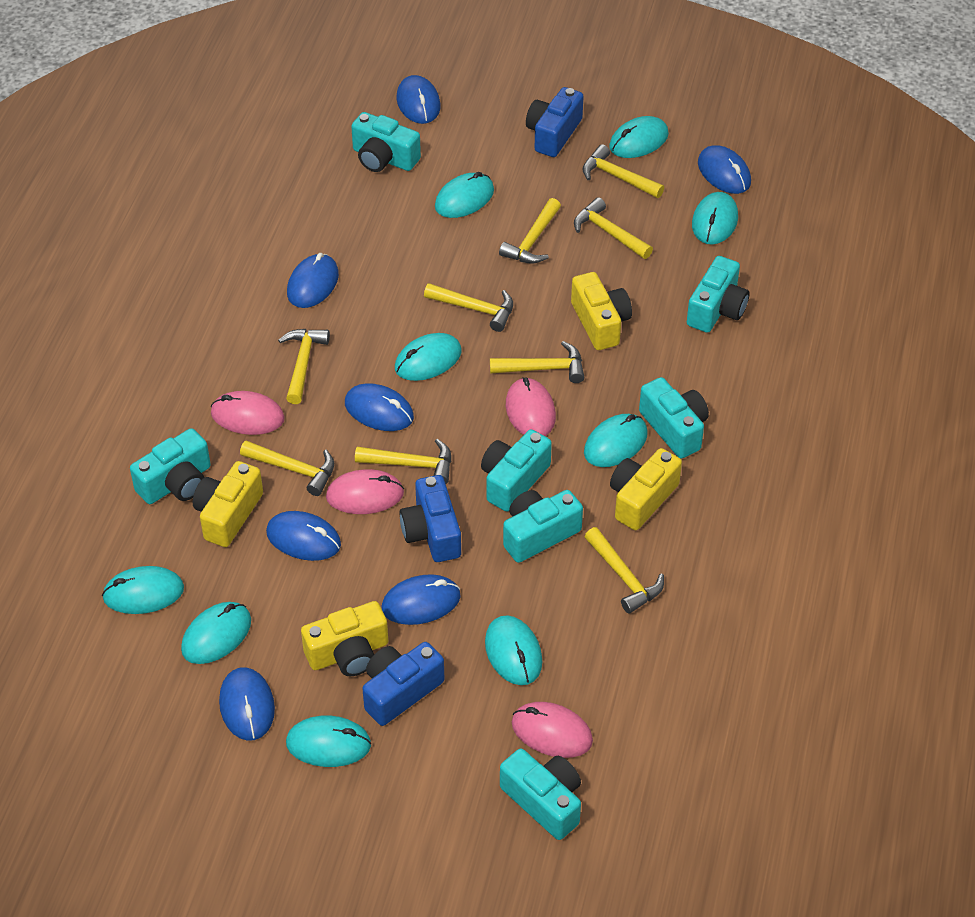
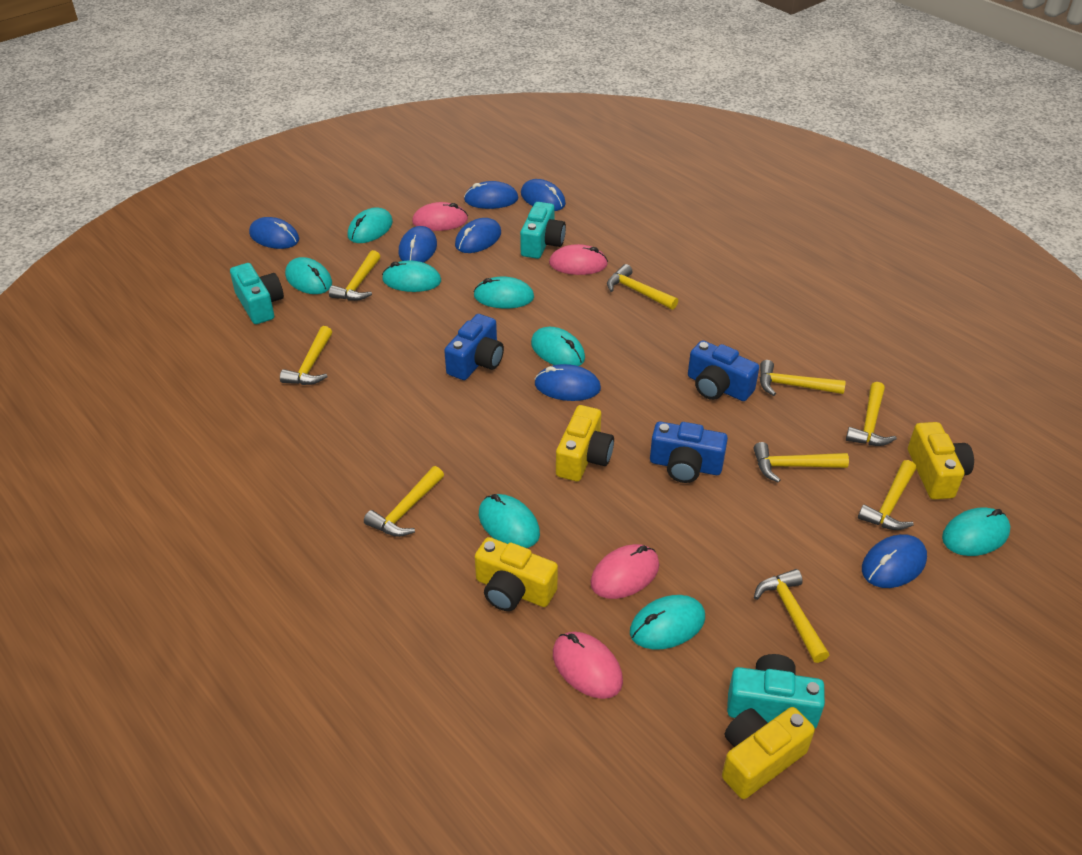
turquoise camera: 7 -> 3
turquoise mouse: 9 -> 8

